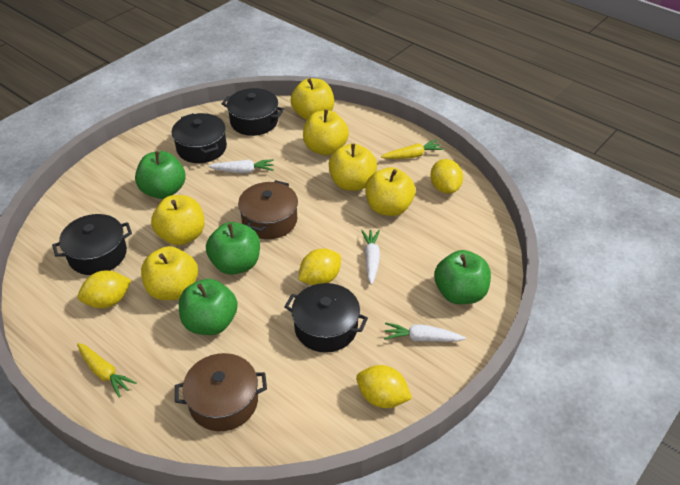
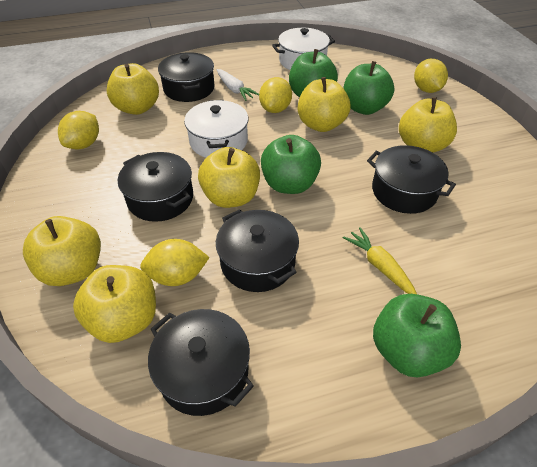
black pot: 4 -> 5
brown pot: 2 -> 0
white carrot: 3 -> 1
white pot: 0 -> 2
yellow carrot: 2 -> 1

